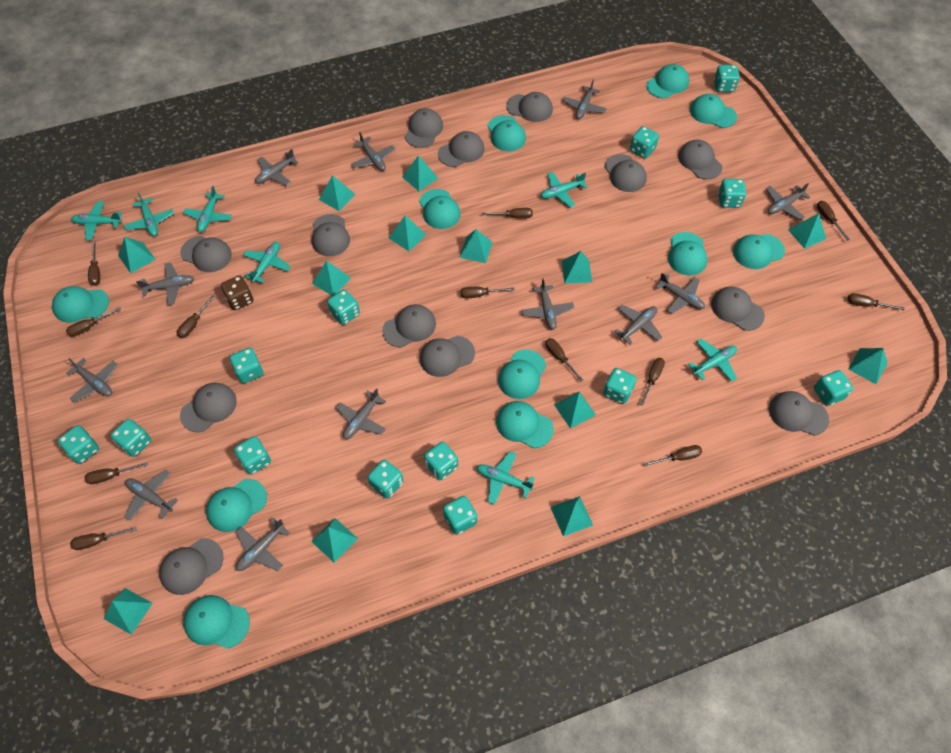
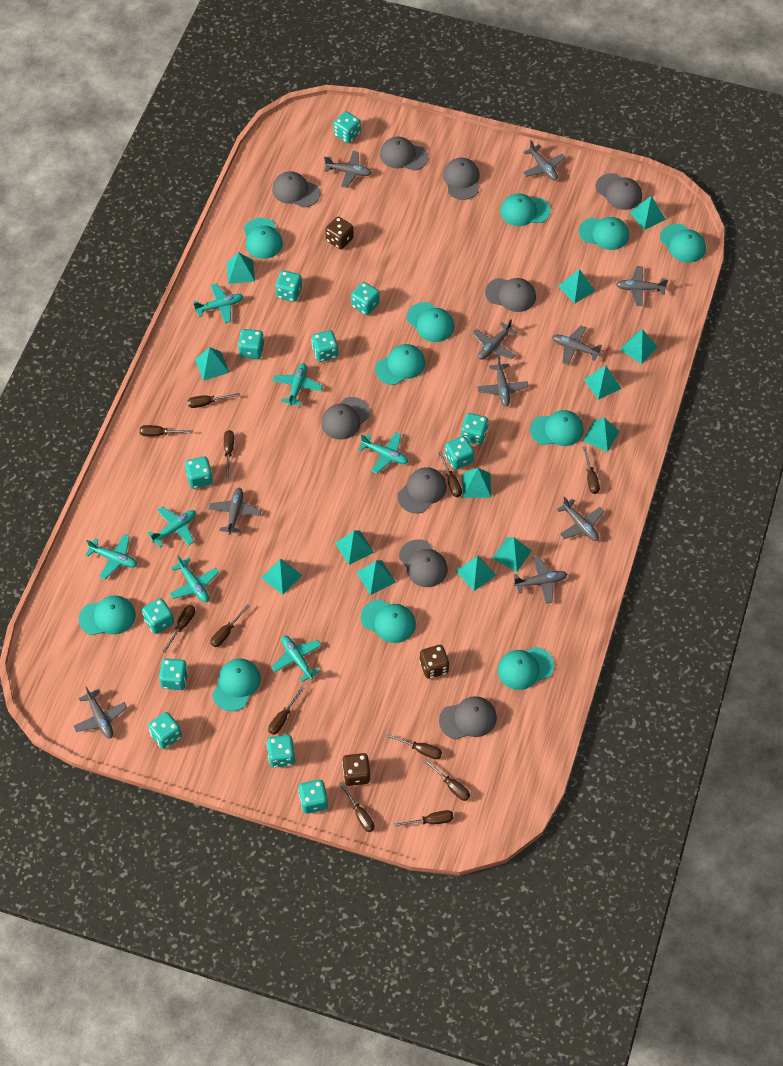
brown dice: 1 -> 3
grey cap: 13 -> 9
grey plane: 12 -> 10

